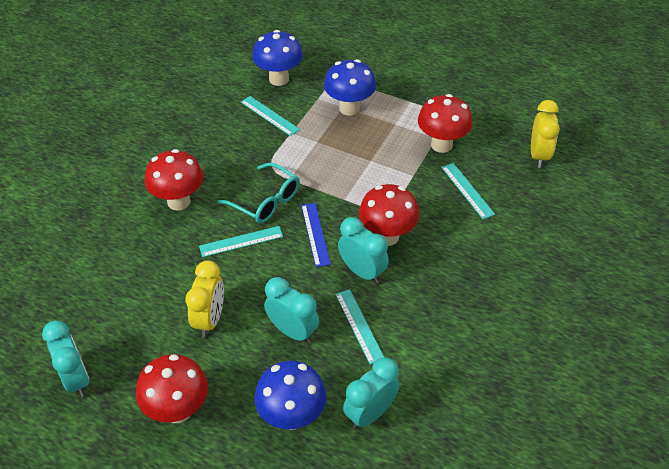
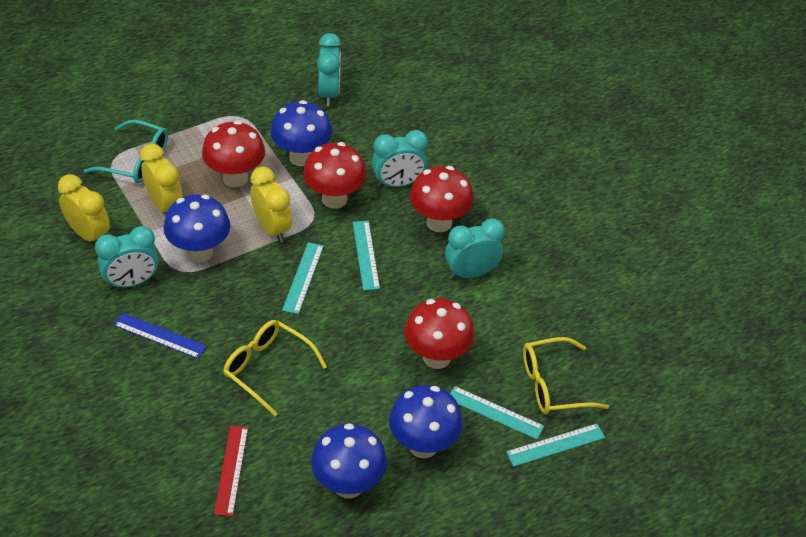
blue mushroom: 3 -> 4
red ruler: 0 -> 1
yellow clock: 2 -> 3
yellow glasses: 0 -> 2

